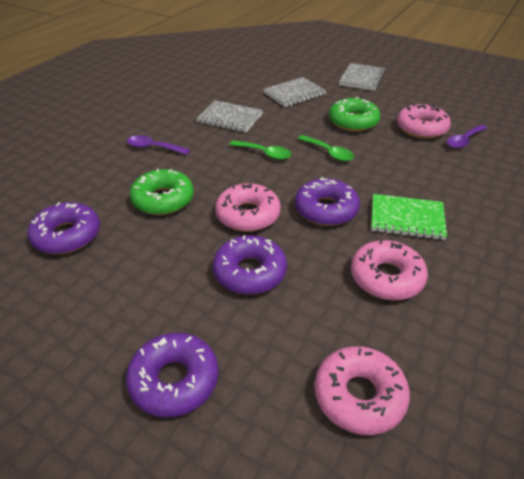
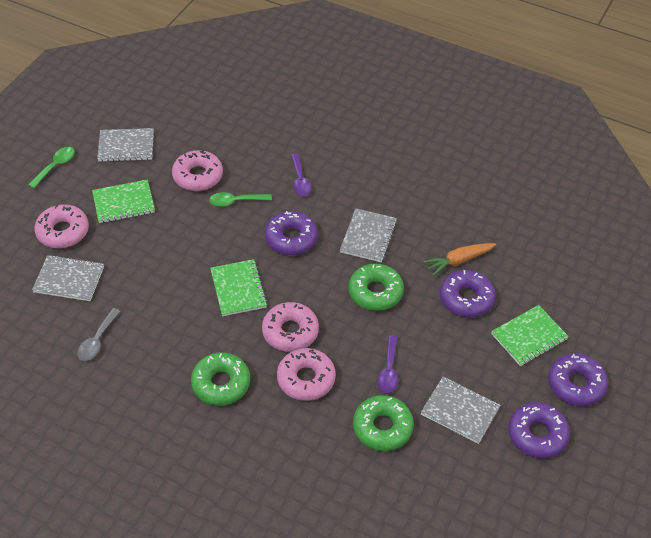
green donut: 2 -> 3
green notebook: 1 -> 3
grey notebook: 3 -> 4
grey spoon: 0 -> 1
orange carrot: 0 -> 1

